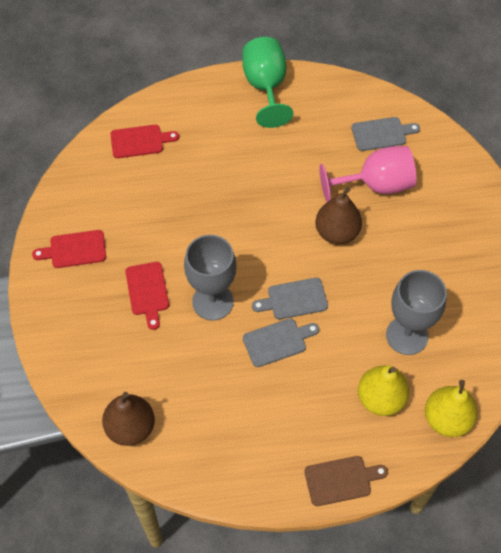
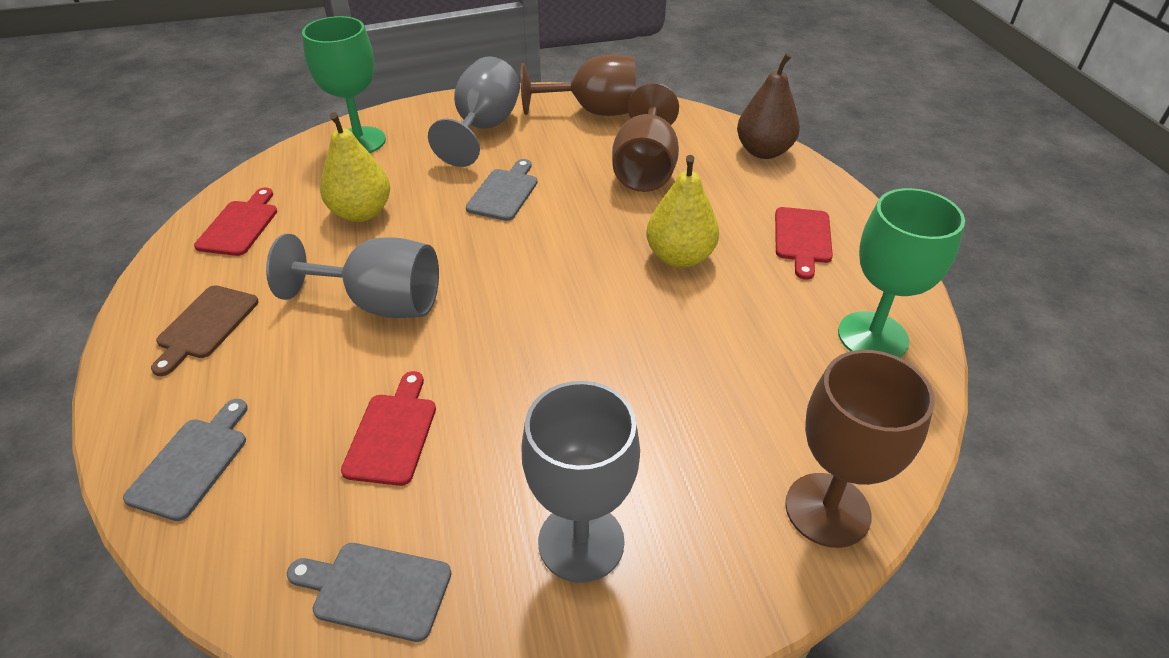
brown goblet: 0 -> 3
brown pear: 2 -> 1
green goblet: 1 -> 2
grey goblet: 2 -> 3
pink goblet: 1 -> 0

